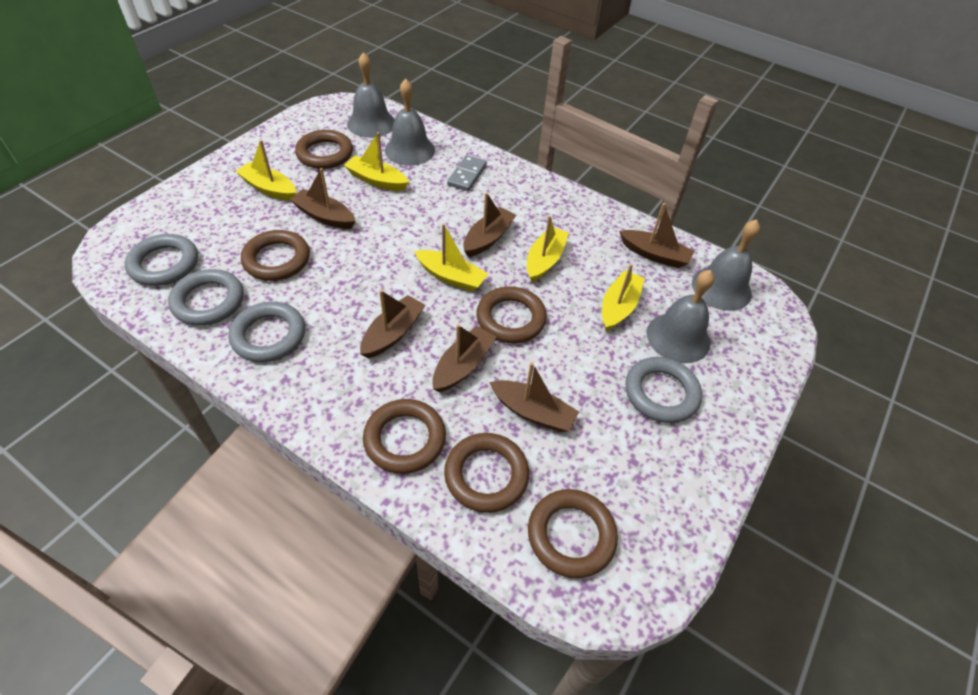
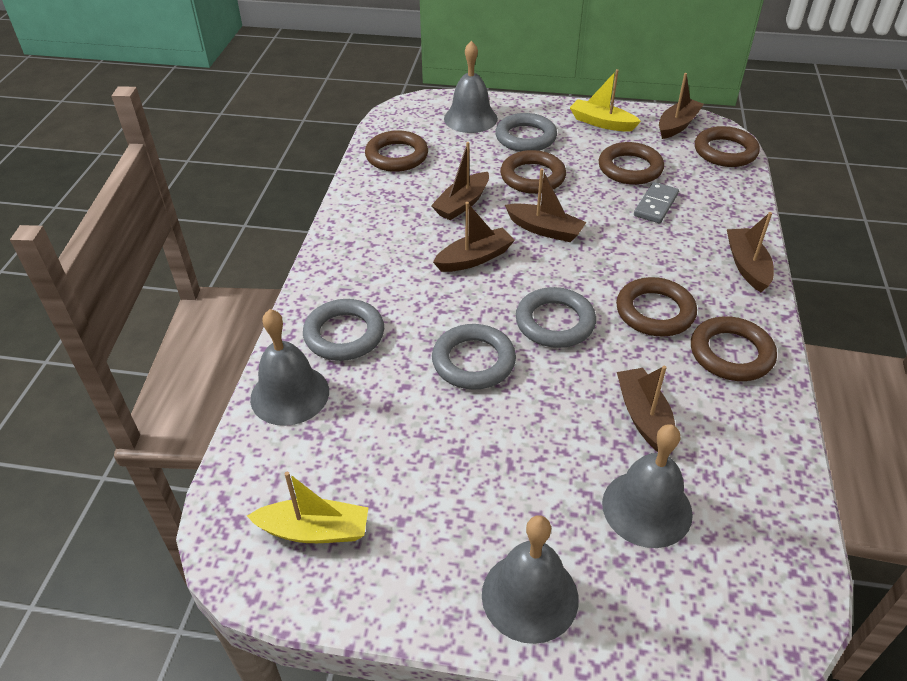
yellow boat: 5 -> 2

